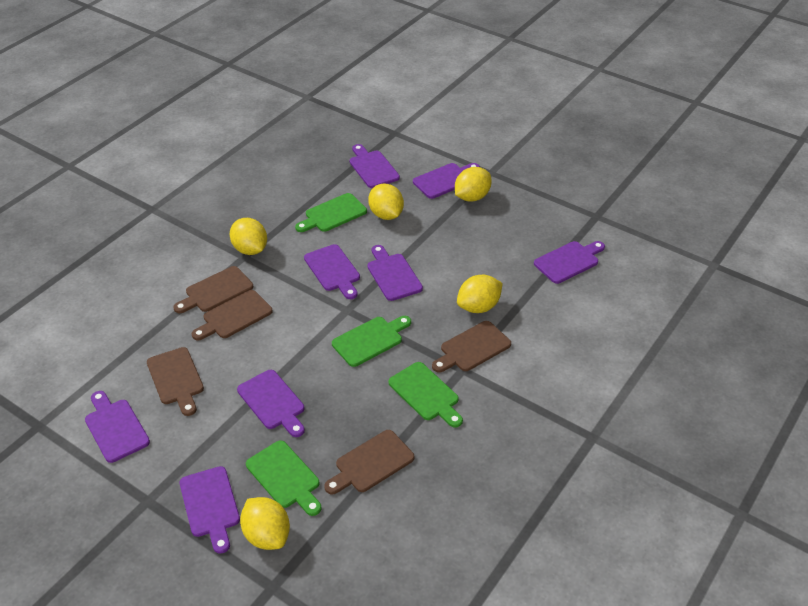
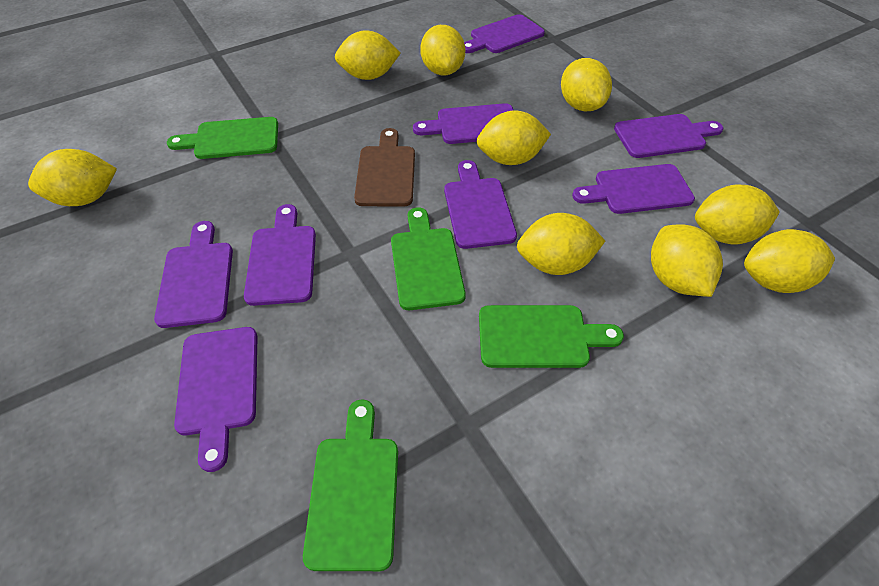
brown cutting board: 5 -> 1
yellow lemon: 5 -> 9

